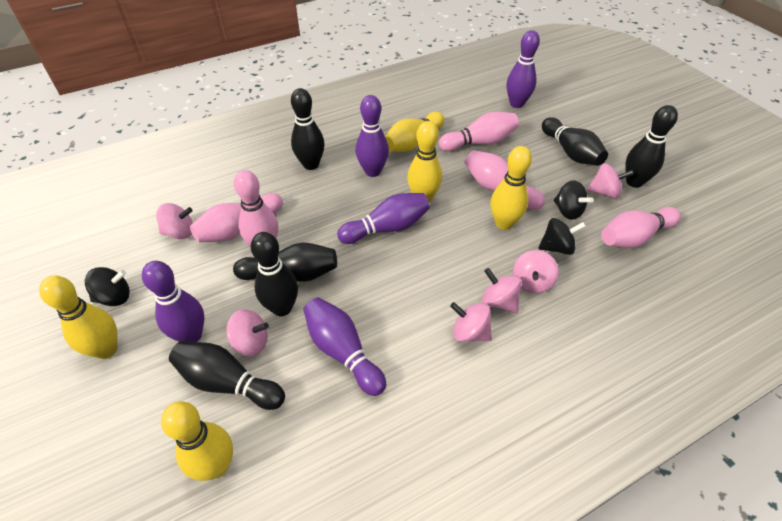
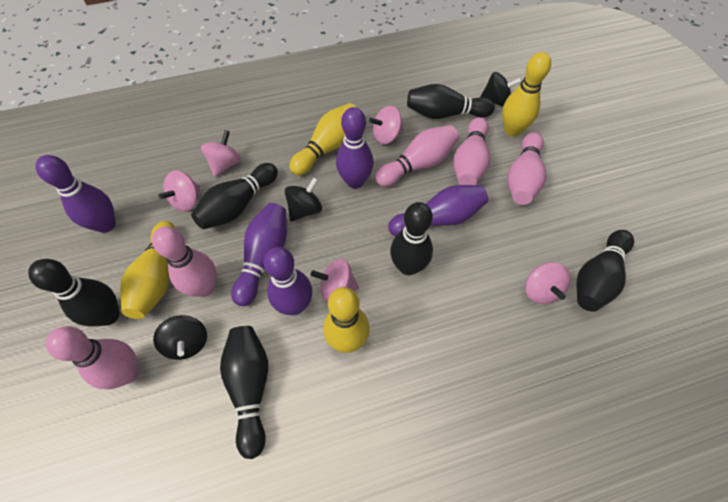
pink spinning top: 6 -> 5
yellow bowling pin: 5 -> 4

